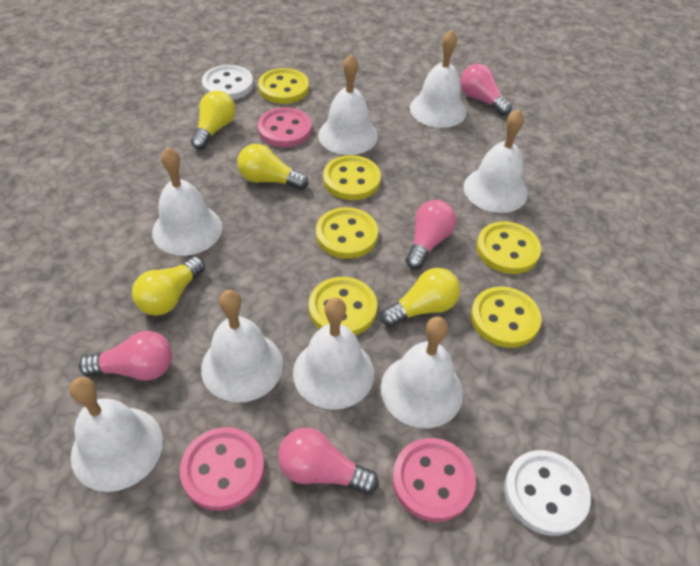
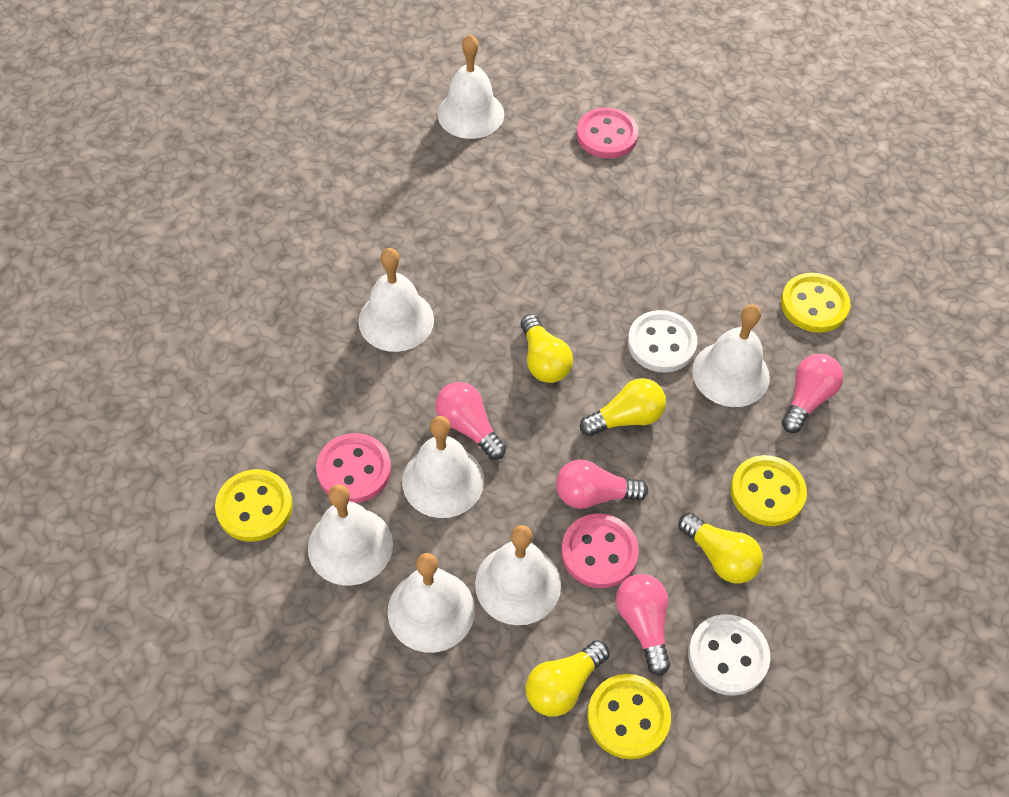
white bell: 8 -> 7
yellow button: 6 -> 4

